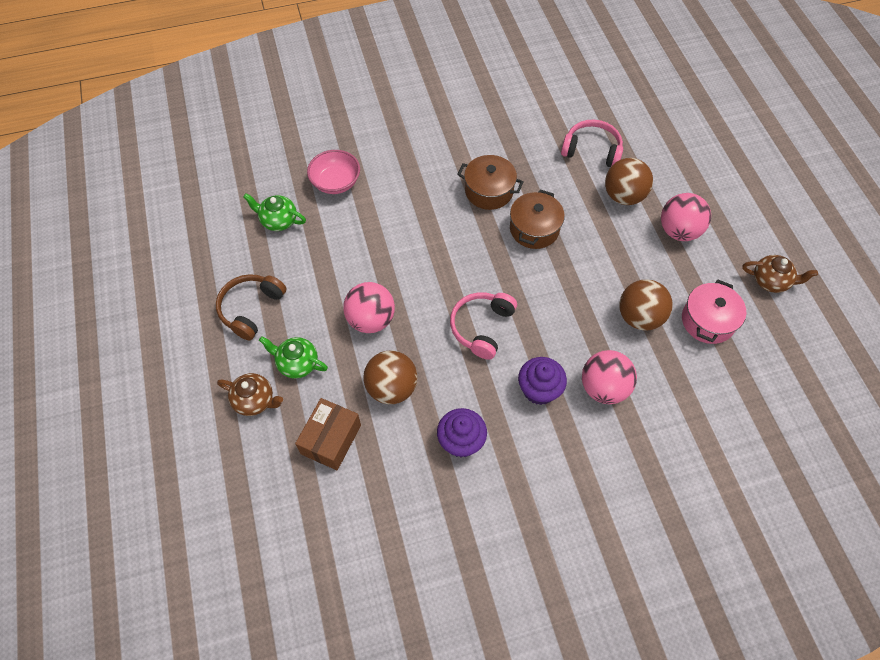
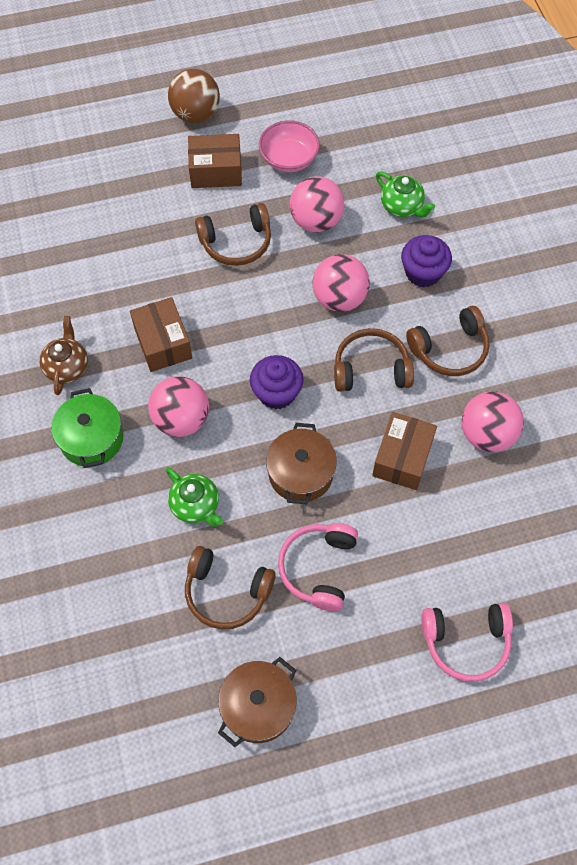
brown ball: 3 -> 1
brown box: 1 -> 3
brown headphones: 1 -> 4
brown teapot: 2 -> 1
green pot: 0 -> 1
pink ball: 3 -> 4
pink pot: 1 -> 0

